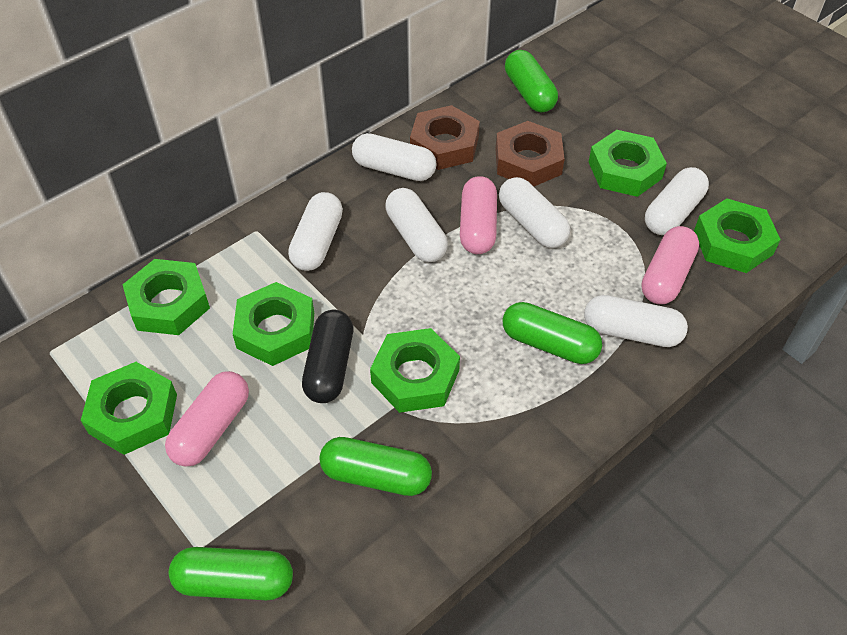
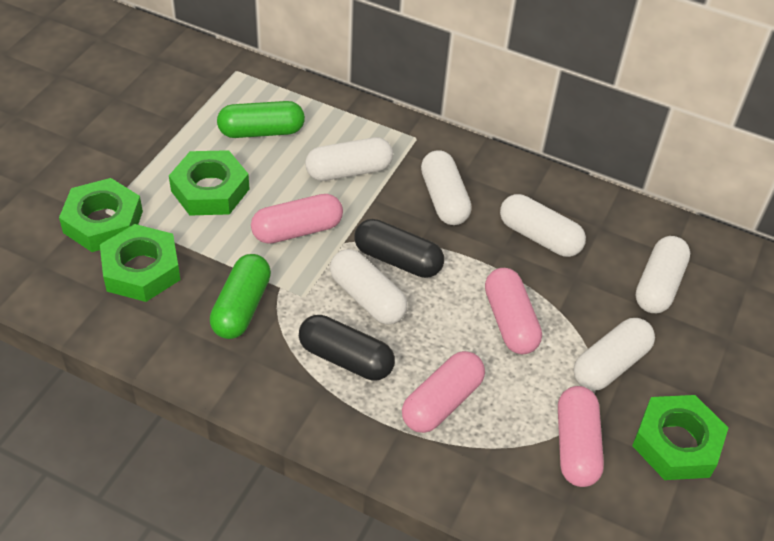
black capsule: 1 -> 2
brown nut: 2 -> 0
green capsule: 4 -> 2
green nut: 6 -> 4
pink capsule: 3 -> 4

